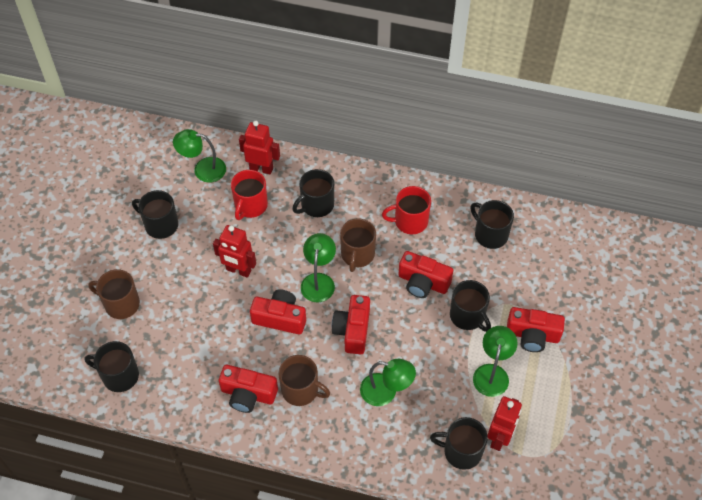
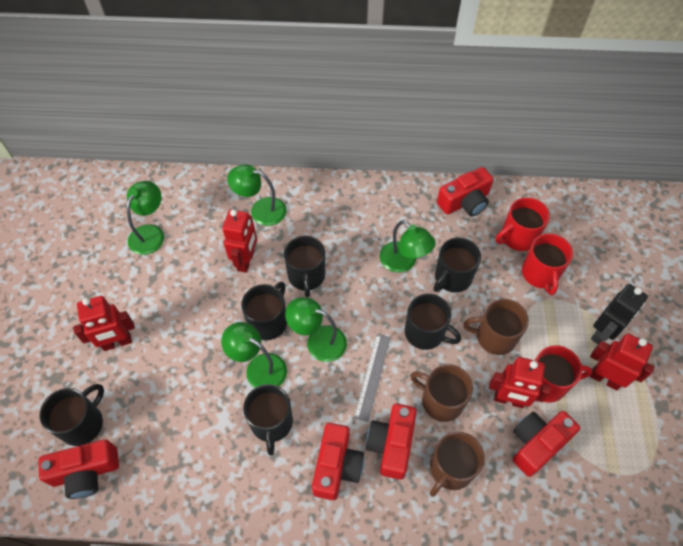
black robot: 0 -> 1
green lamp: 4 -> 5
grey ruler: 0 -> 1
red mug: 2 -> 3
red robot: 3 -> 4

